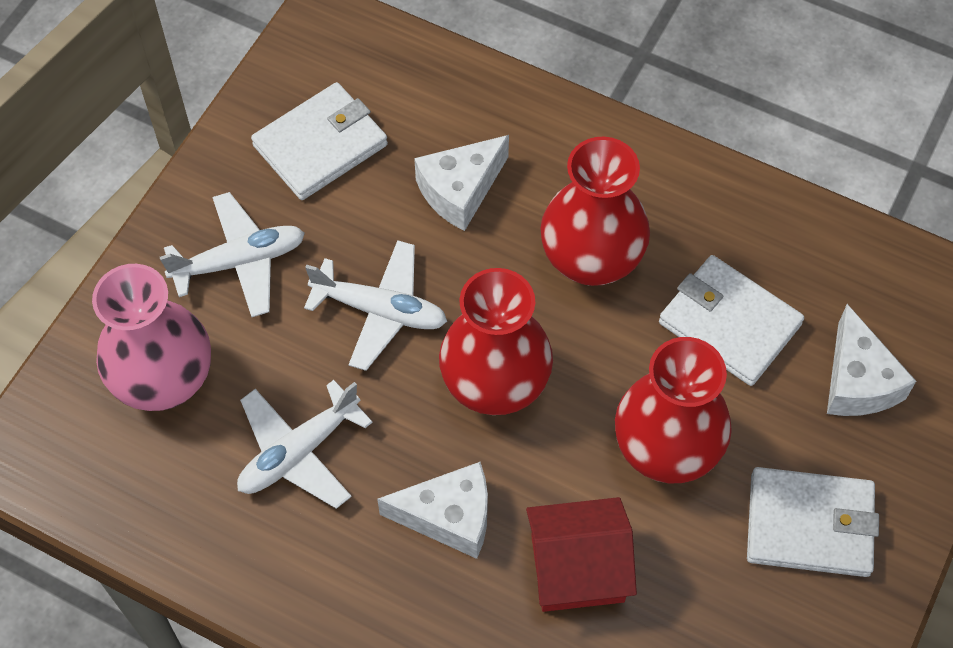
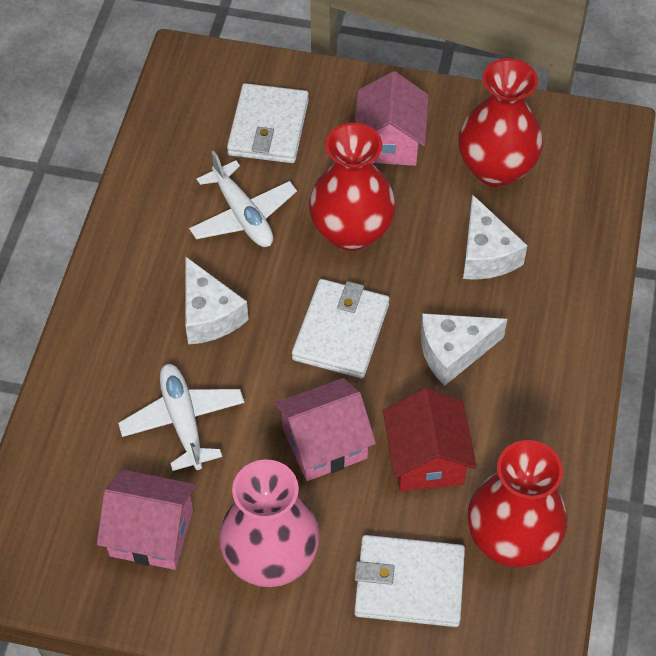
pink house: 0 -> 3
white plane: 3 -> 2

